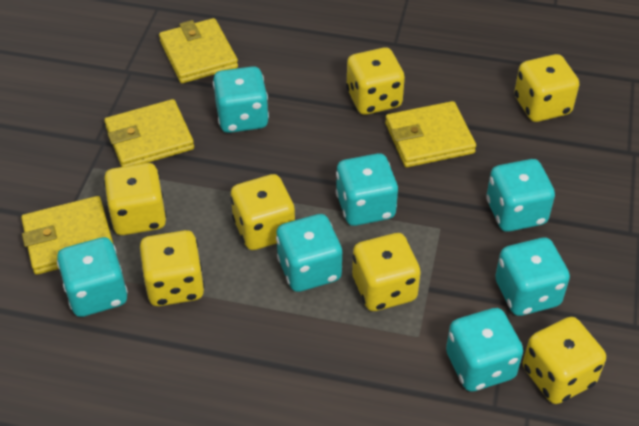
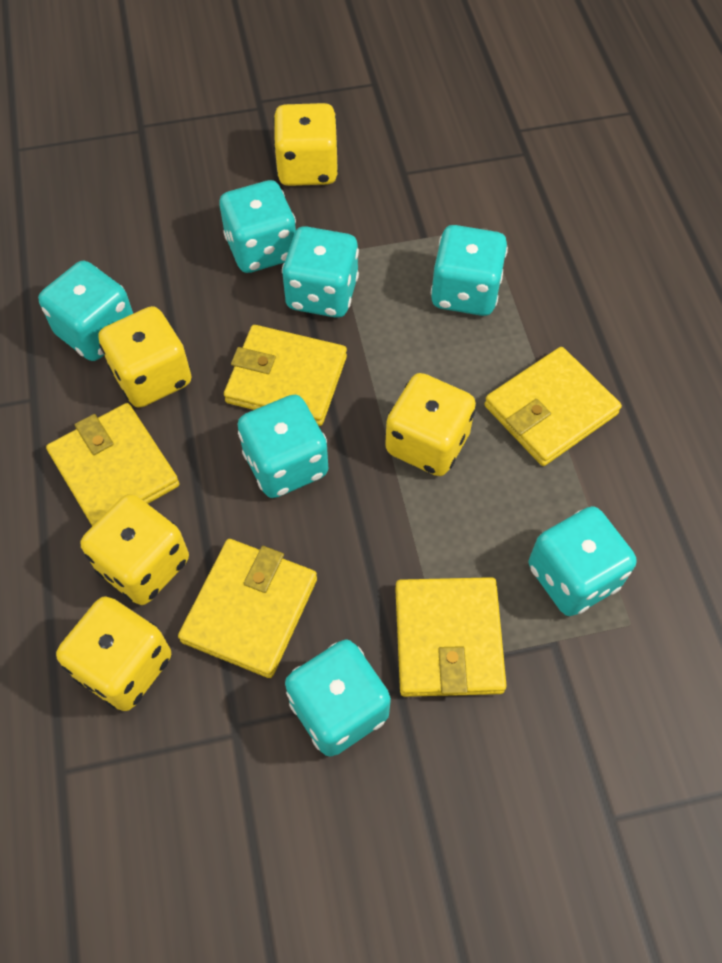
yellow dice: 7 -> 5
yellow wallet: 4 -> 5

